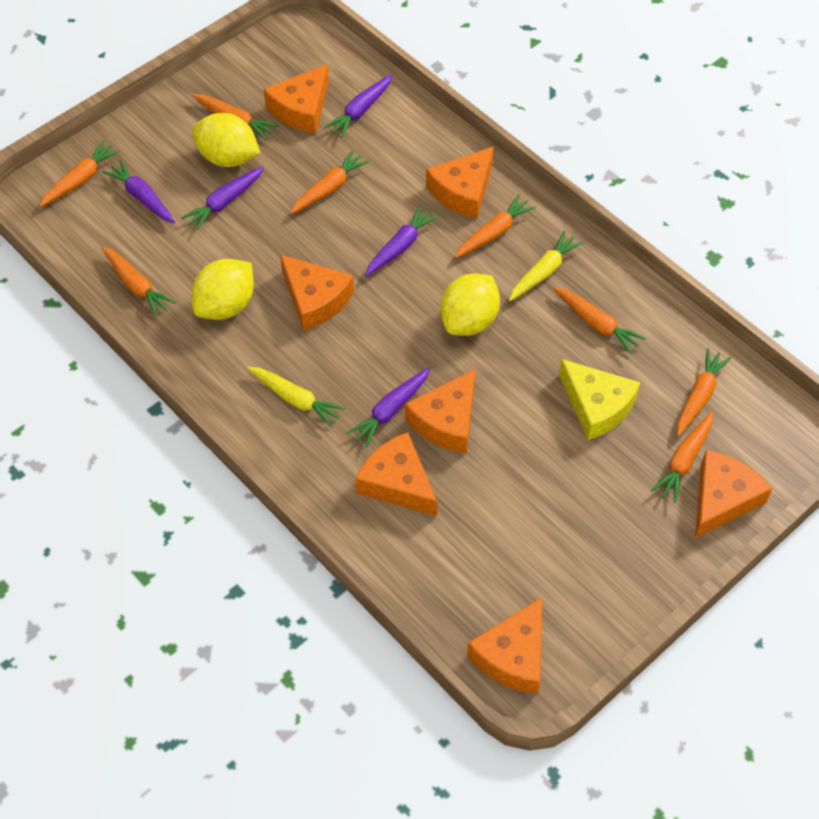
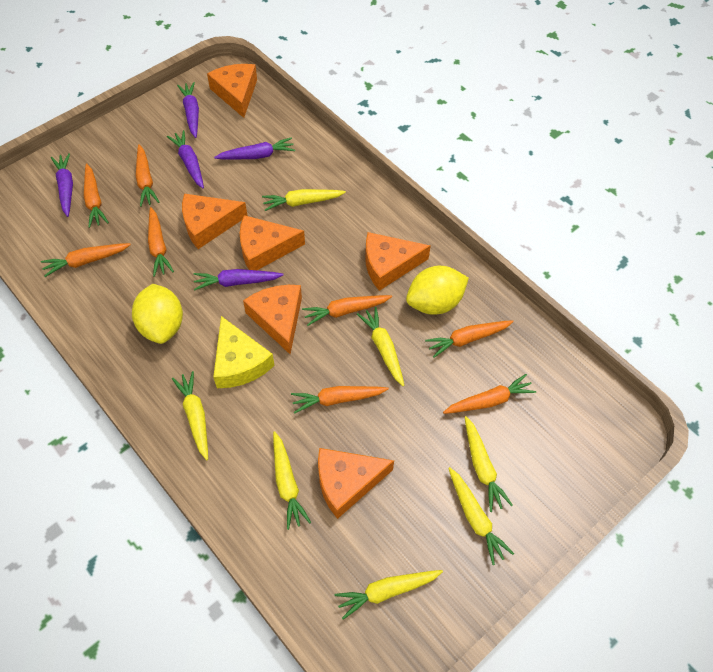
orange cheese: 7 -> 6
yellow carrot: 2 -> 7
yellow lemon: 3 -> 2

